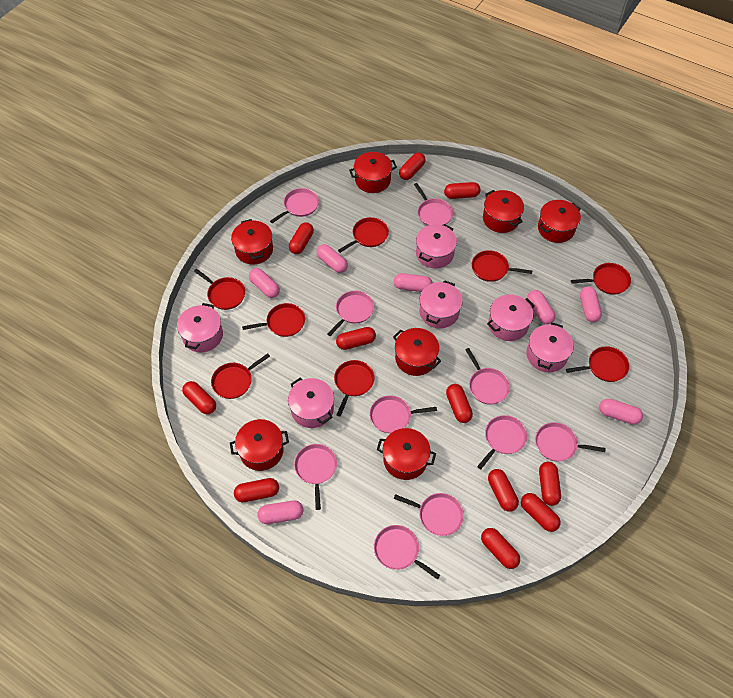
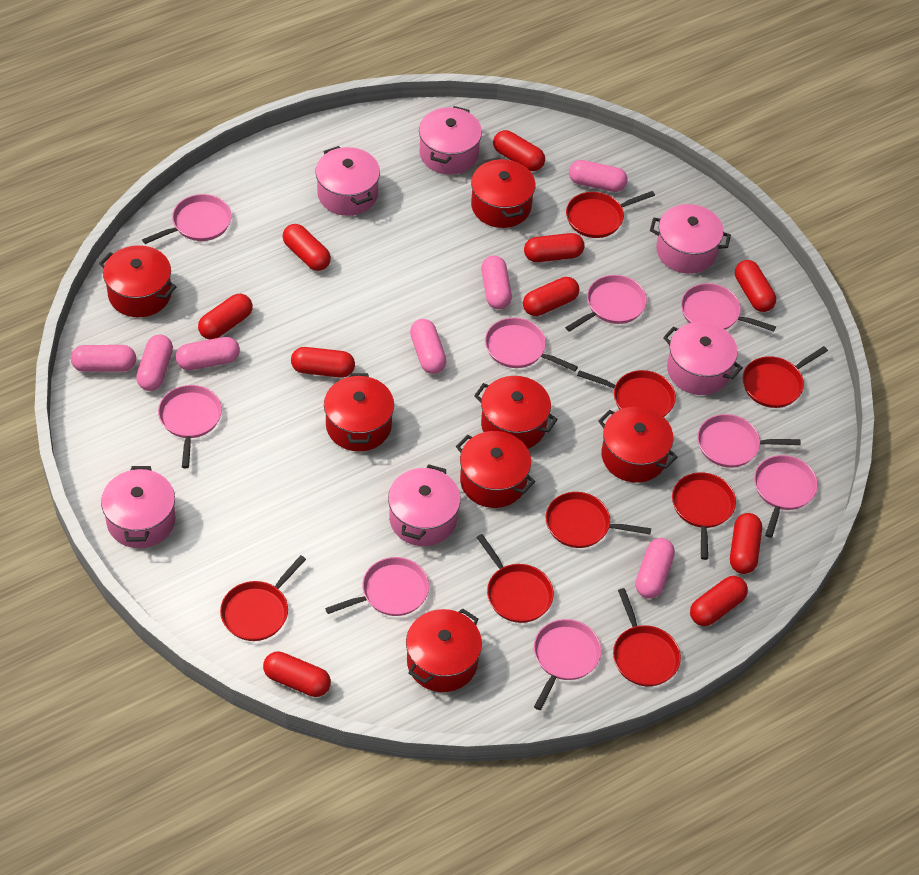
pink pan: 10 -> 9
red capsule: 11 -> 10

